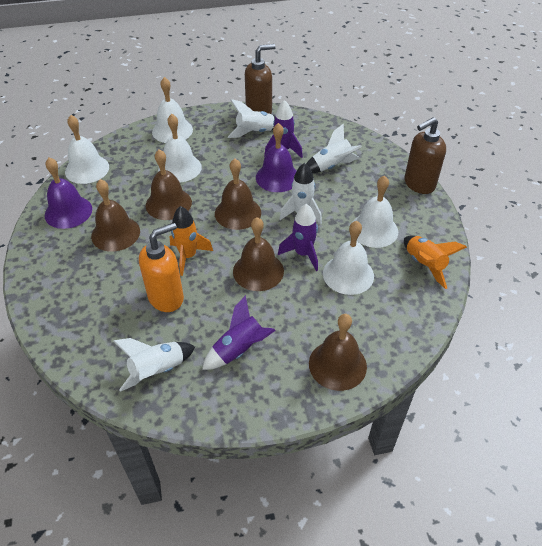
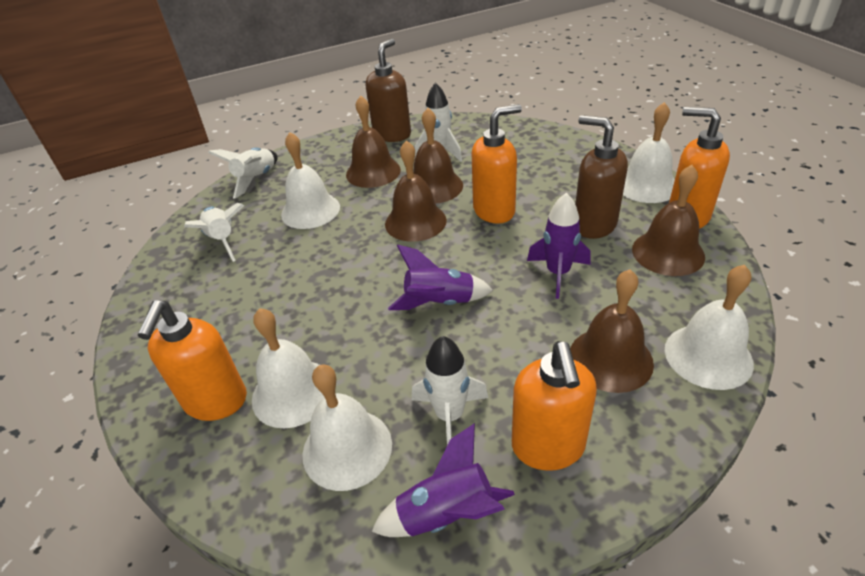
orange rocket: 2 -> 0
orange soap dispenser: 1 -> 4
purple bell: 2 -> 0

